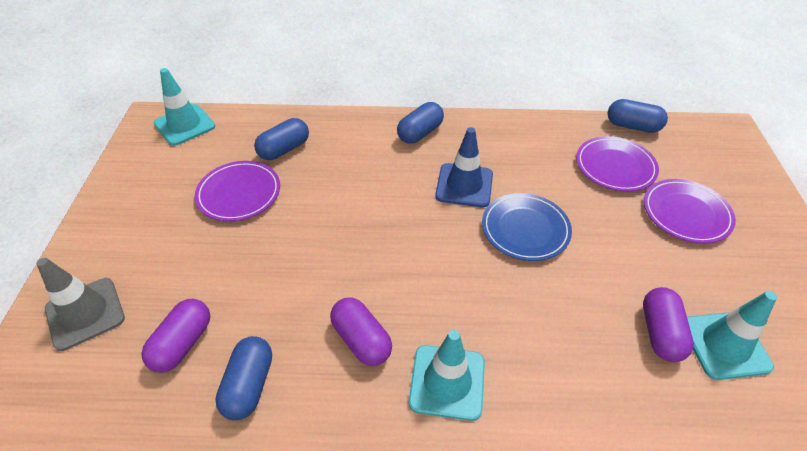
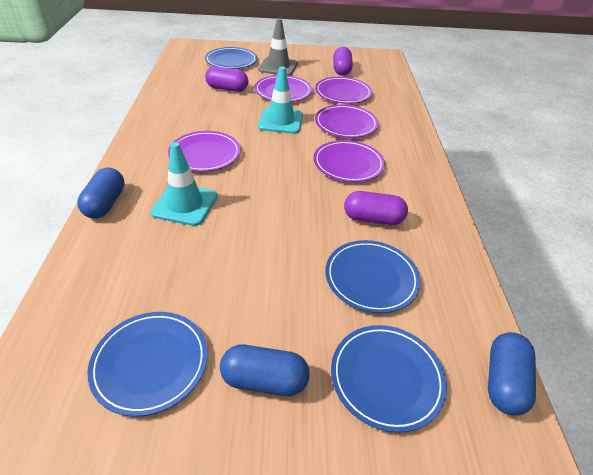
blue capsule: 4 -> 3
blue plate: 1 -> 4
blue traffic cone: 1 -> 0
purple plate: 3 -> 5
turquoise traffic cone: 3 -> 2

